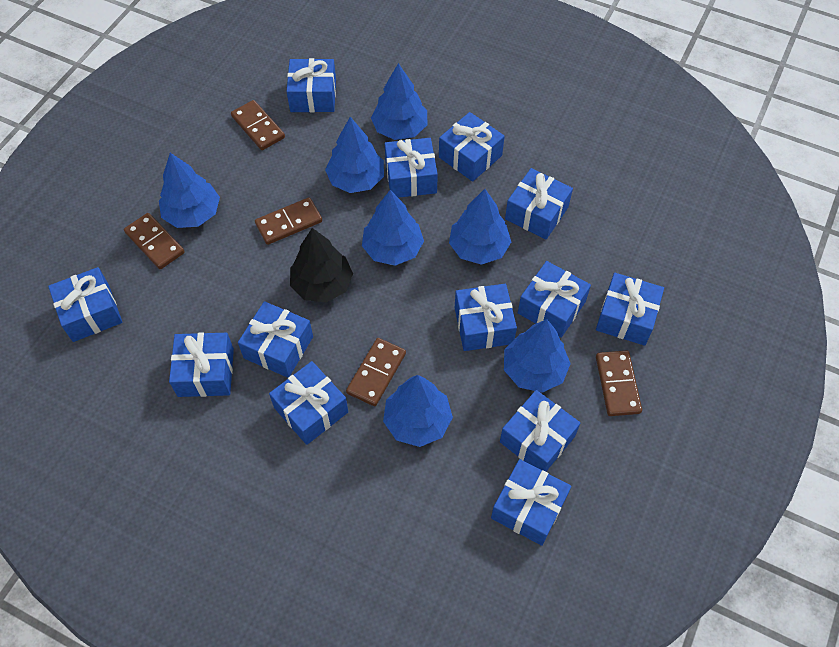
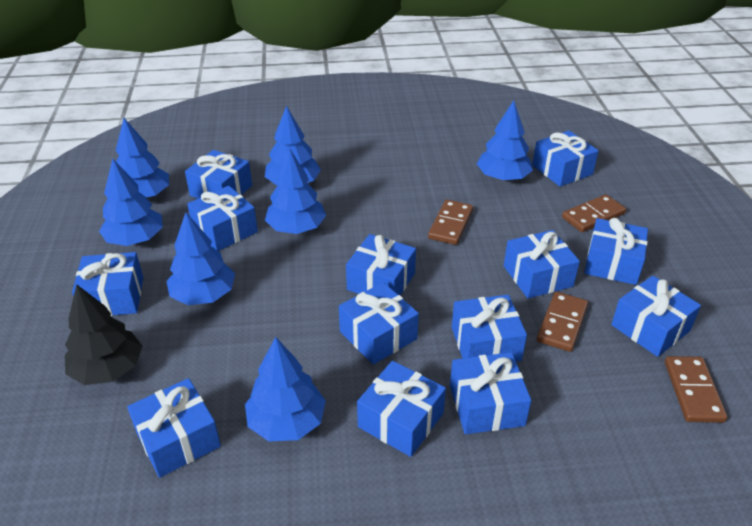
brown domino: 5 -> 4

